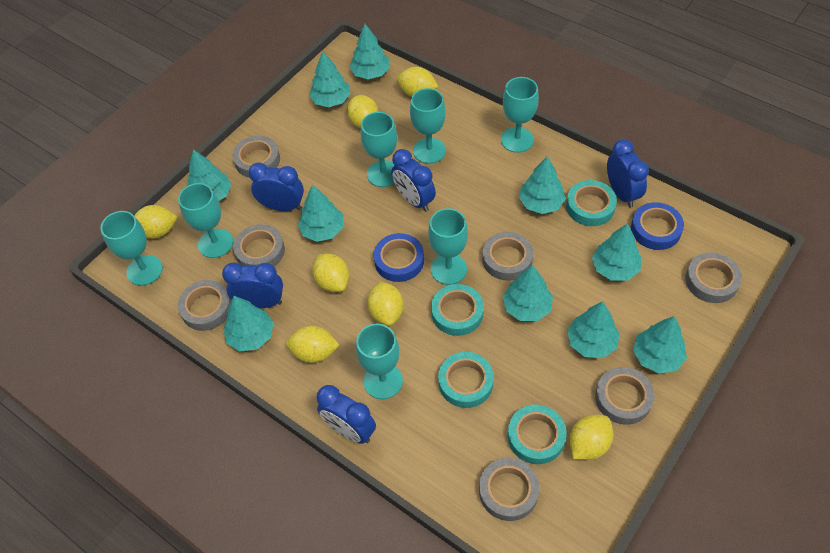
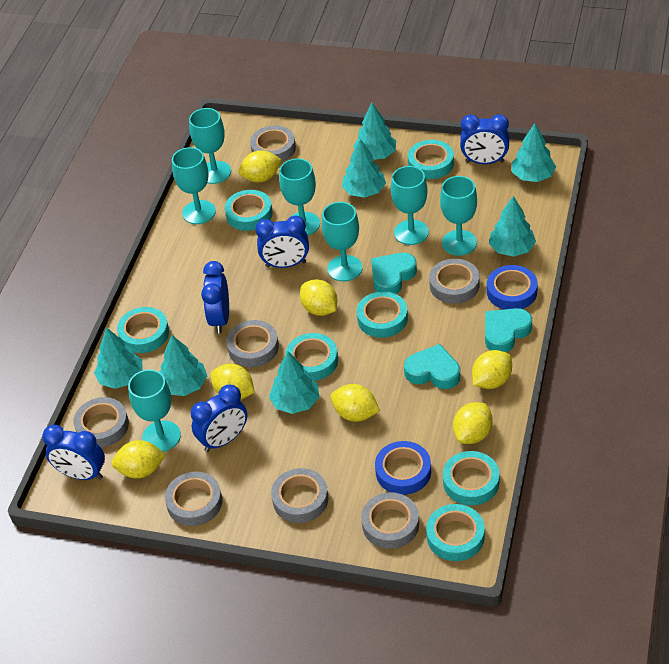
turquoise heart: 0 -> 3
turquoise tape: 4 -> 7
turquoise tree: 10 -> 7

